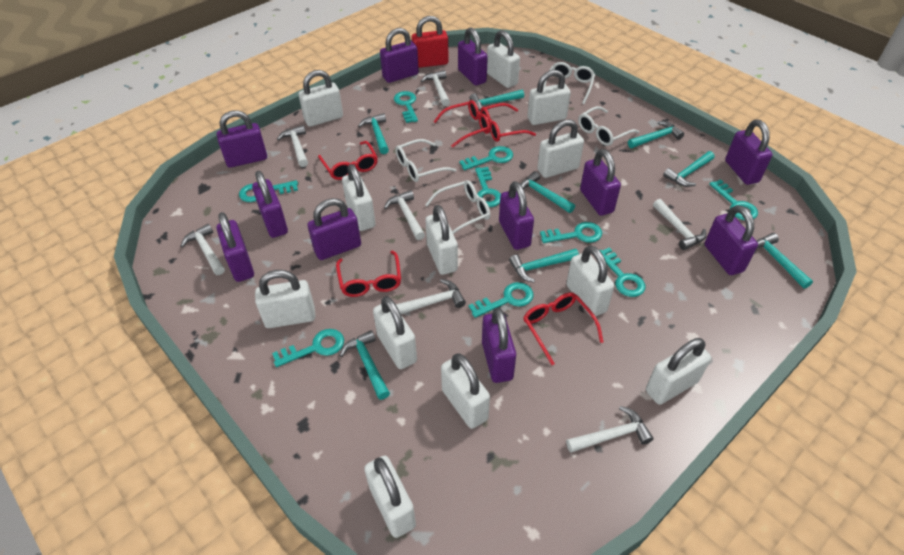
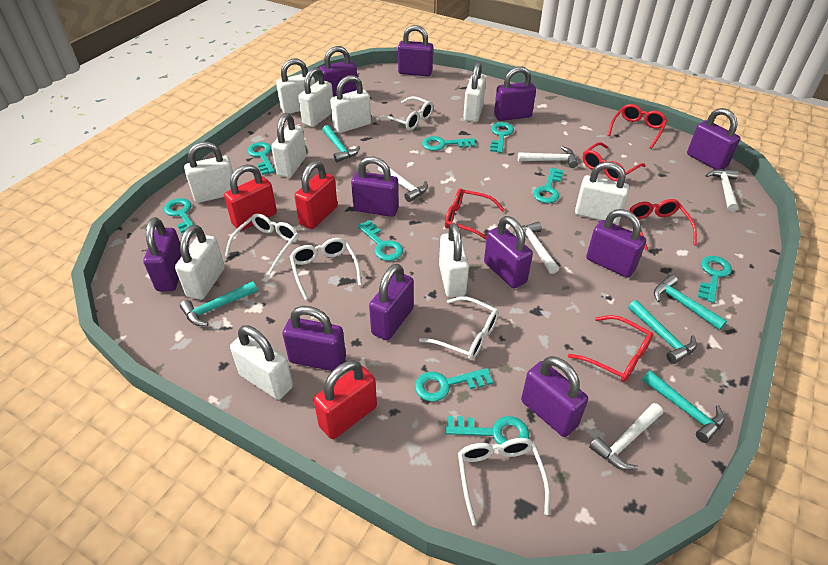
red padlock: 1 -> 3
turquoise hammer: 8 -> 5
white glasses: 4 -> 5
white hammer: 7 -> 5
white padlock: 12 -> 10

